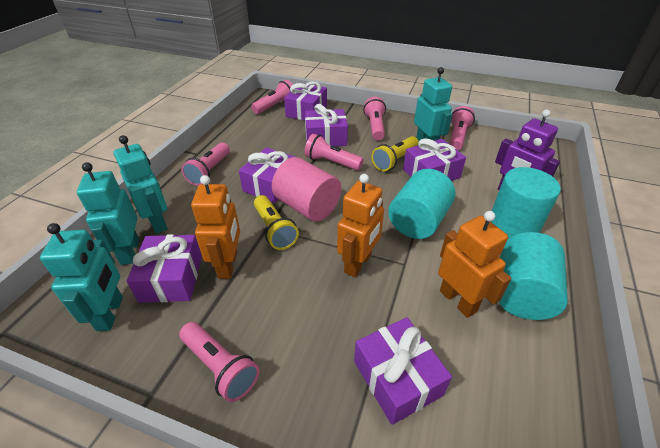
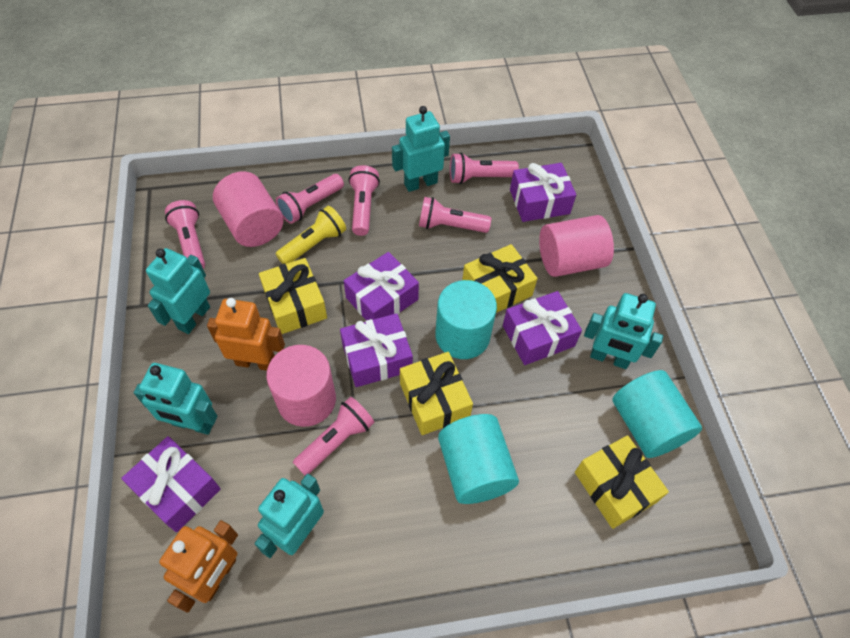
orange robot: 3 -> 2
pink cylinder: 1 -> 3
purple gift: 6 -> 5
purple robot: 1 -> 0
turquoise robot: 4 -> 5
yellow flashlight: 2 -> 1
yellow gift: 0 -> 4

